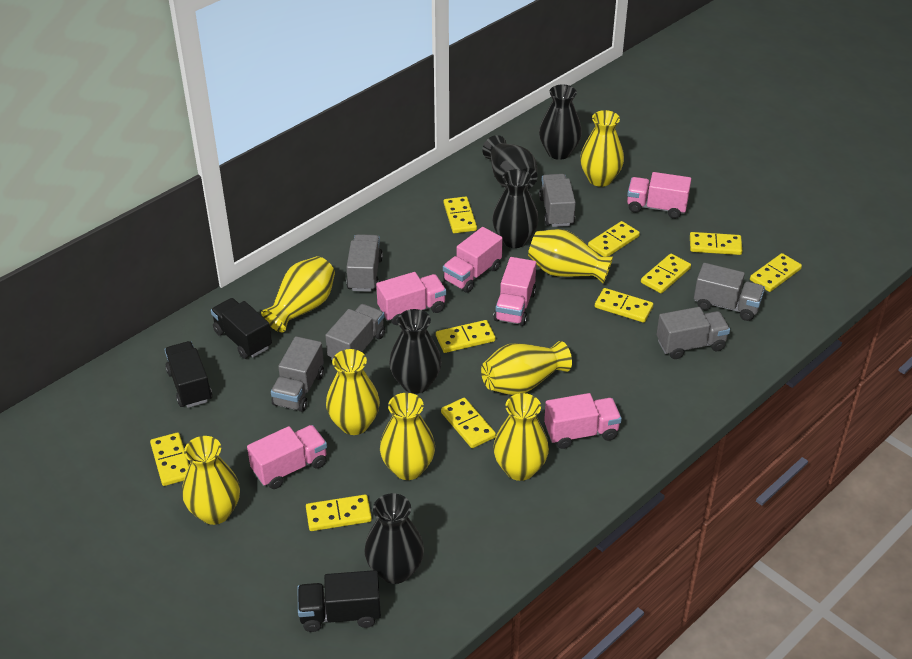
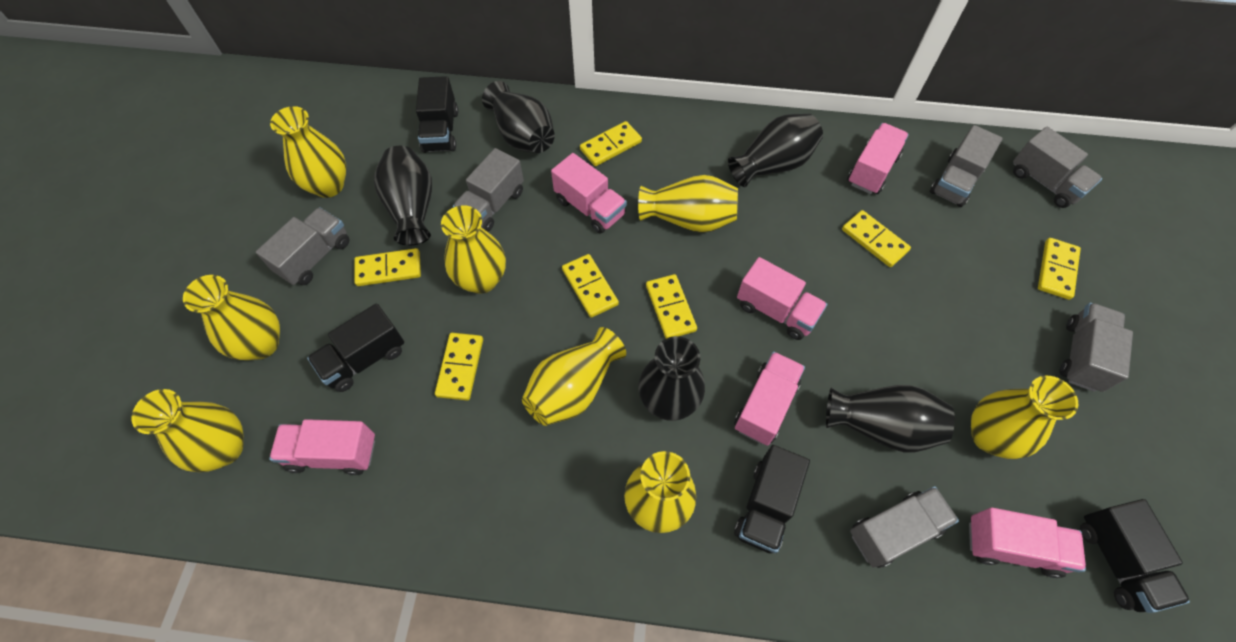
black truck: 3 -> 4
yellow domino: 10 -> 7

